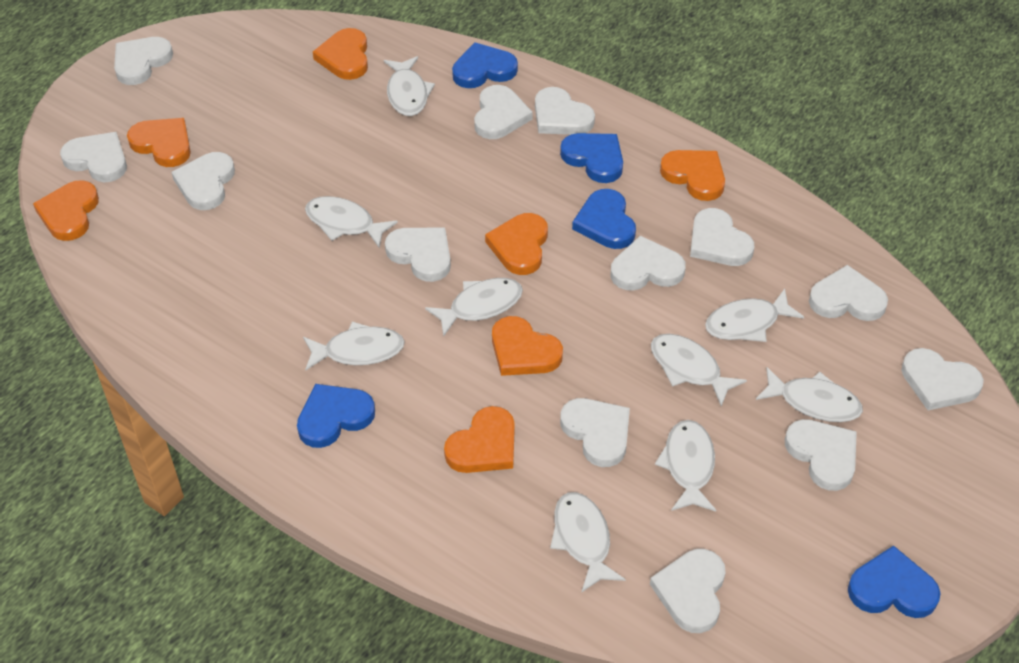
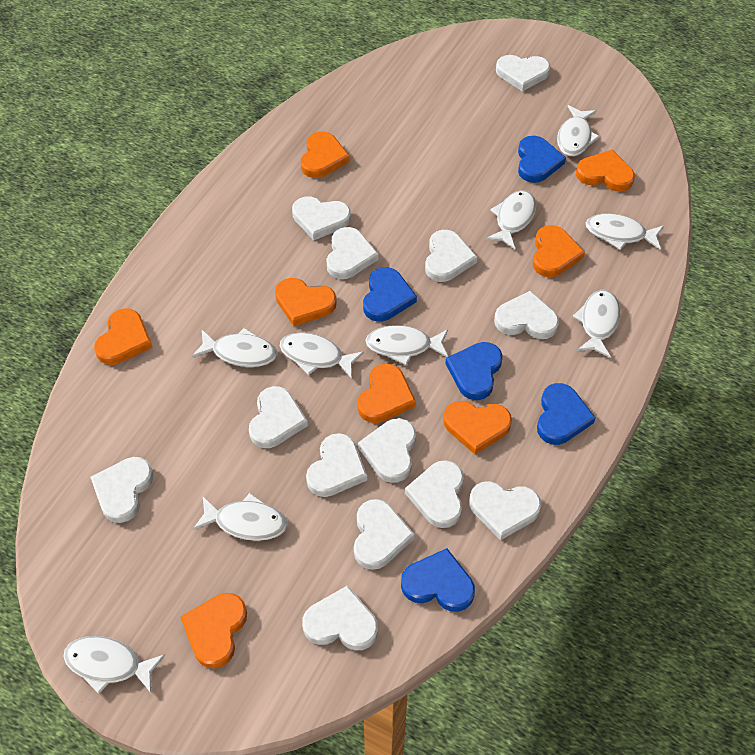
orange heart: 7 -> 8

